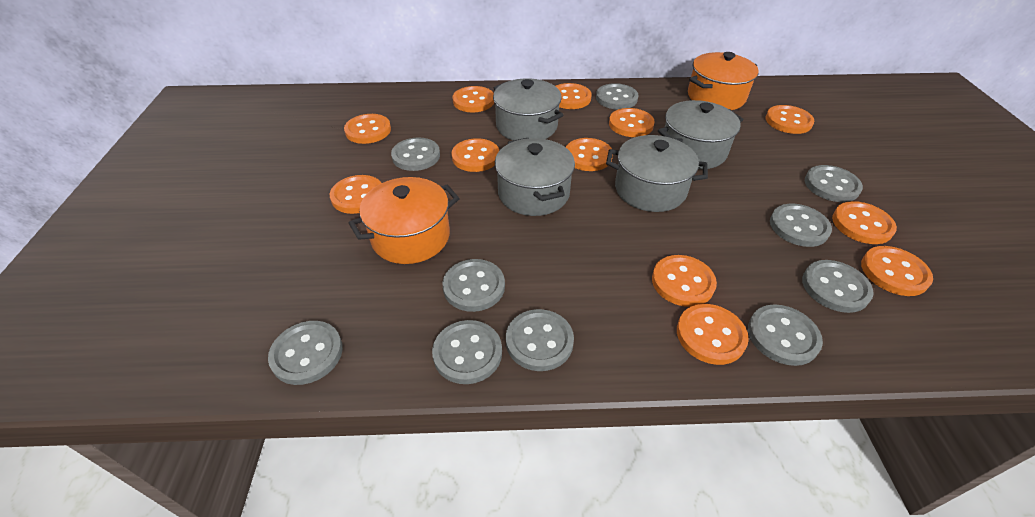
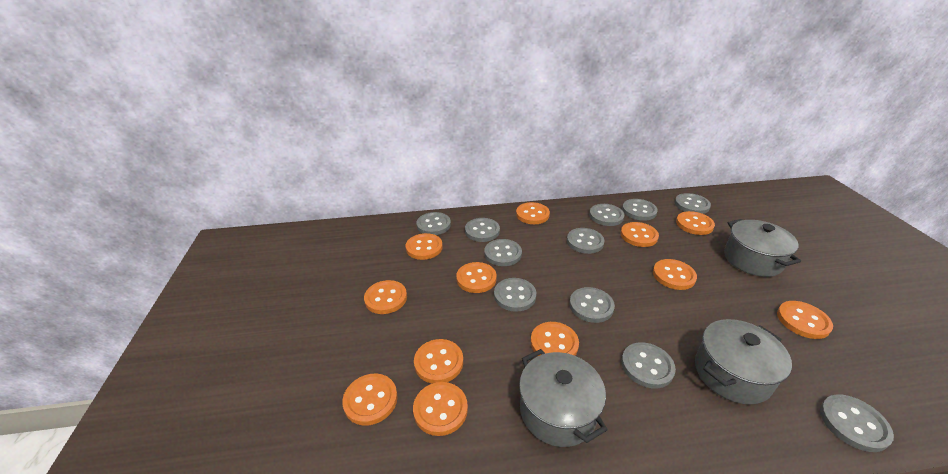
grey button: 10 -> 11
grey pot: 4 -> 3
orange pot: 2 -> 0

